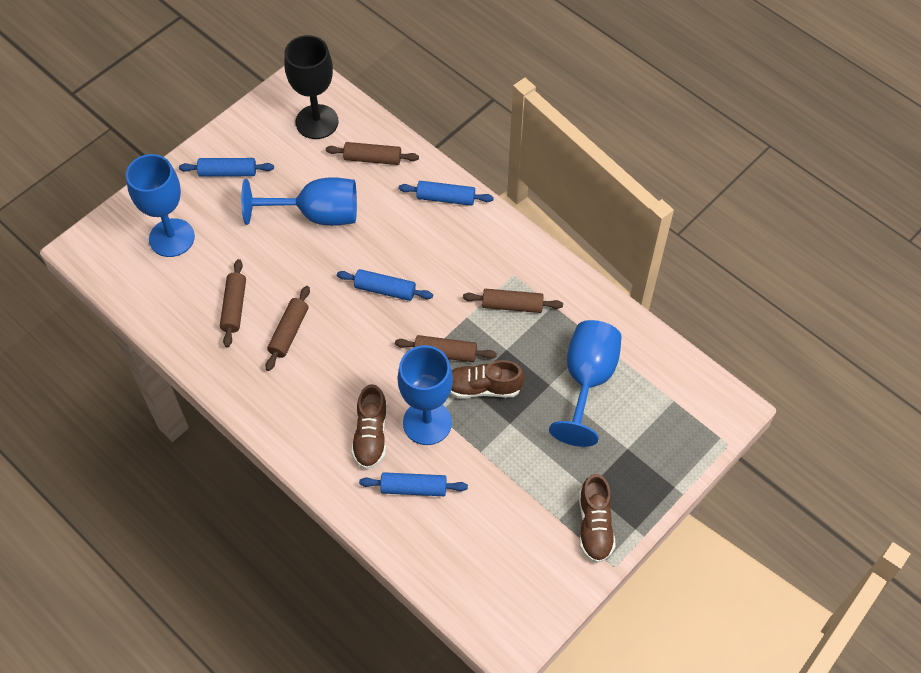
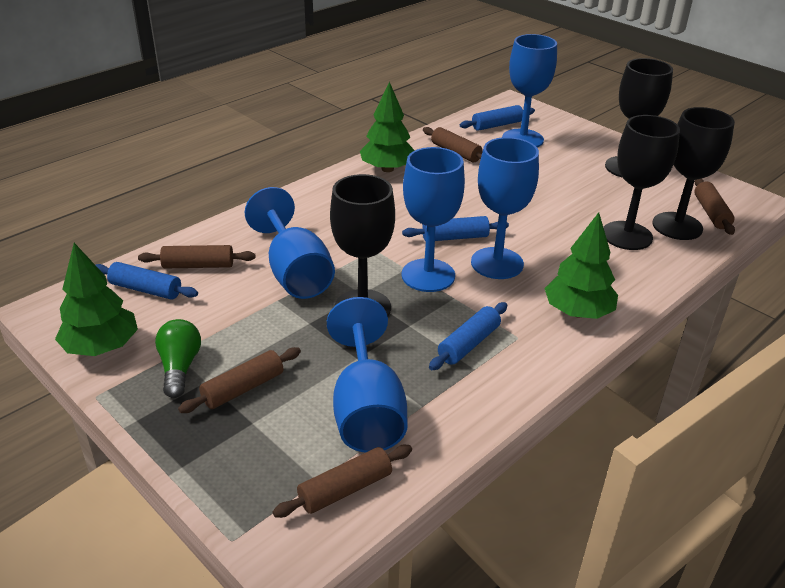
black goblet: 1 -> 4
blue goblet: 4 -> 5
brown shoe: 3 -> 0
green light bulb: 0 -> 1
green tree: 0 -> 3

